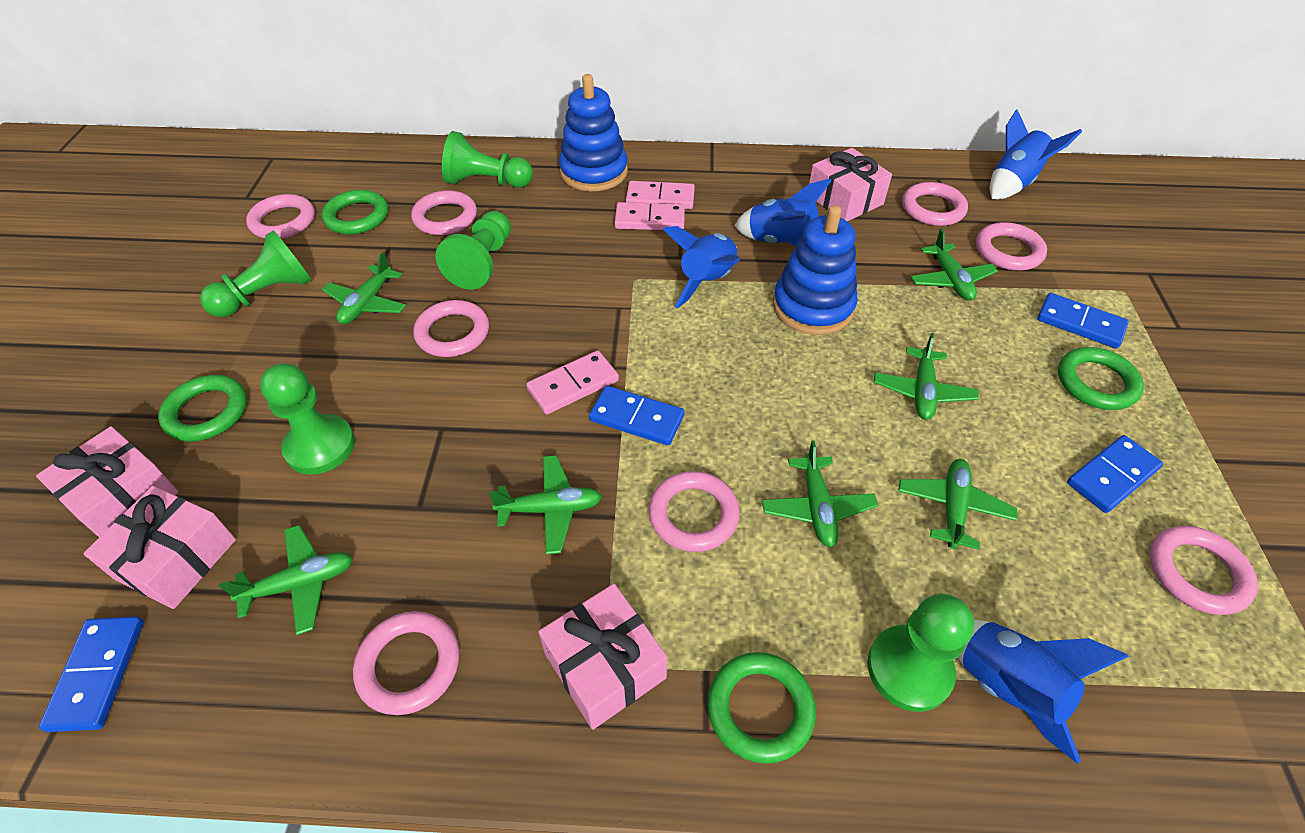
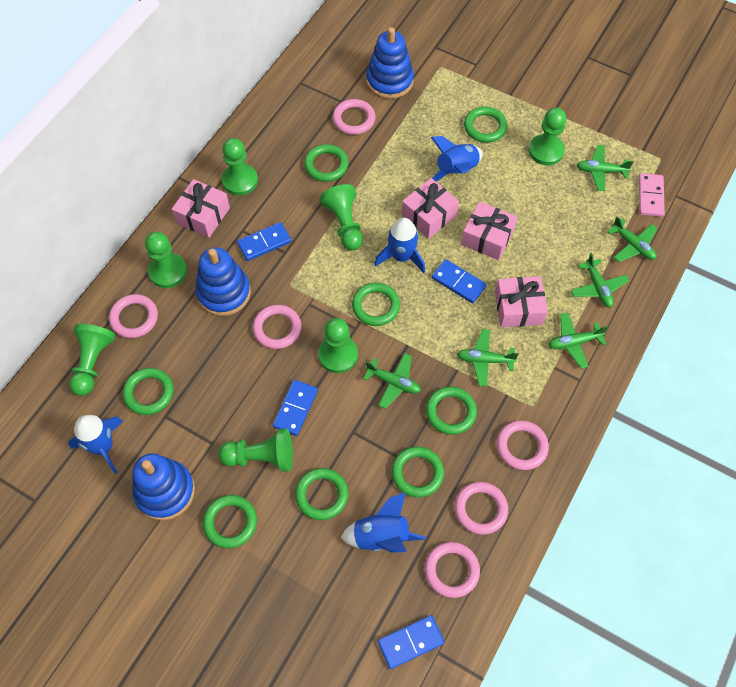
blue stacking toy: 2 -> 3
green pawn: 5 -> 7
green plane: 7 -> 6
green ring: 4 -> 8
pink domino: 3 -> 1
pink ring: 8 -> 6

